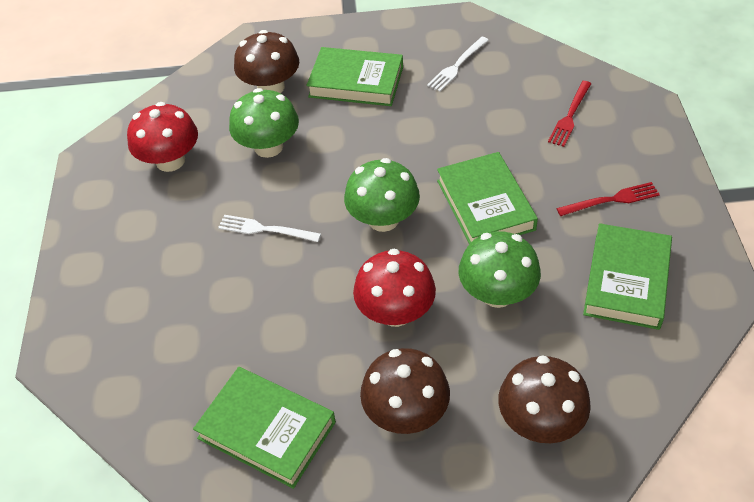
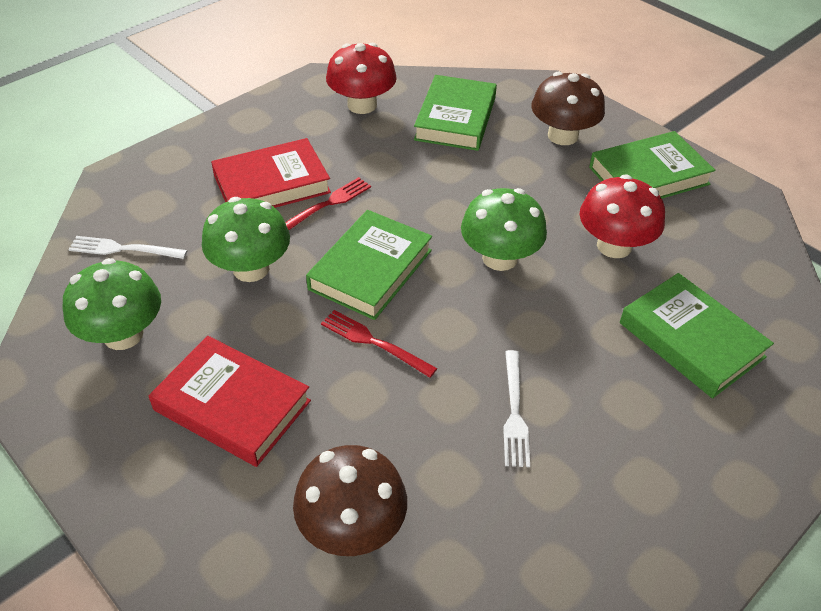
brown mushroom: 3 -> 2
red book: 0 -> 2

